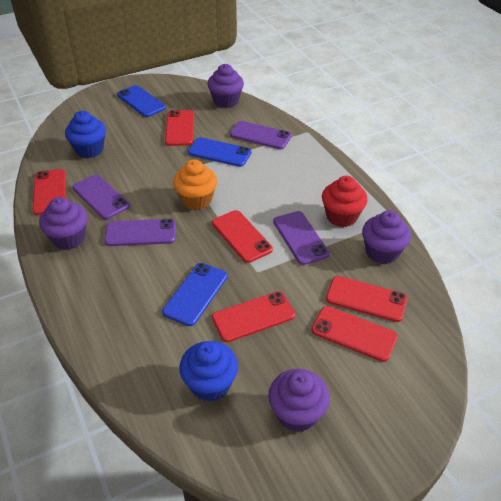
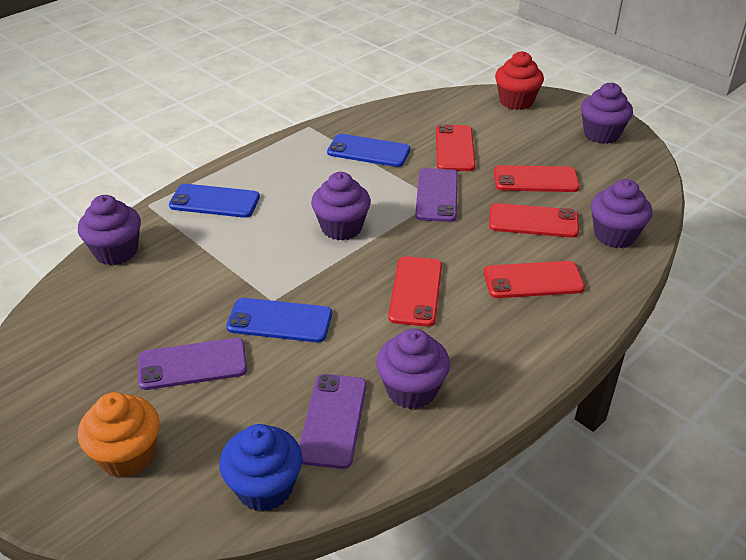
blue cupcake: 2 -> 1
purple cupcake: 4 -> 5
purple phone: 4 -> 3
red phone: 6 -> 5

